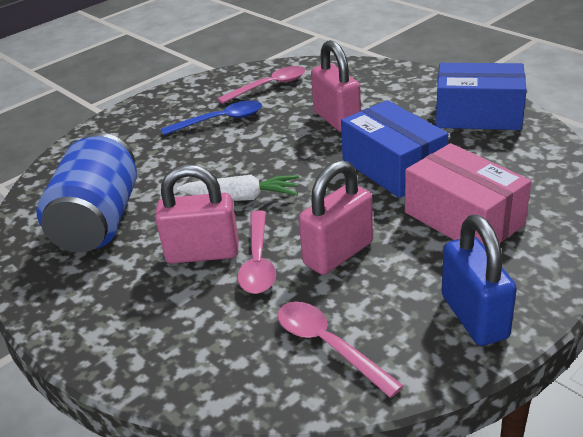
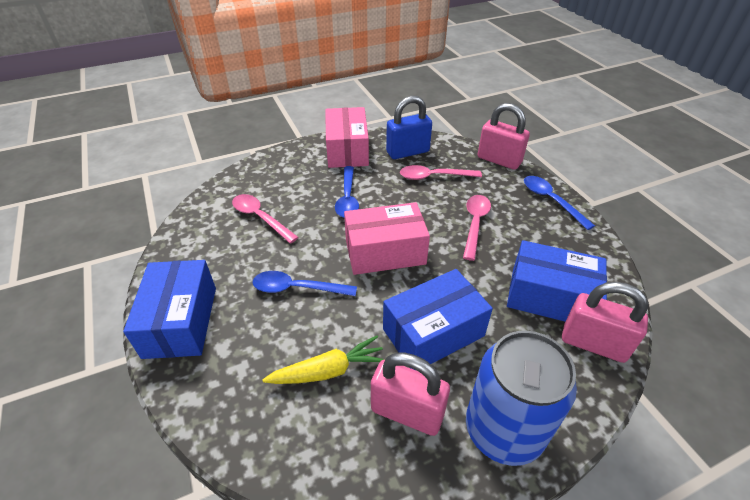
blue box: 2 -> 3
blue spoon: 1 -> 3
pink box: 1 -> 2
white carrot: 1 -> 0
yellow carrot: 0 -> 1

